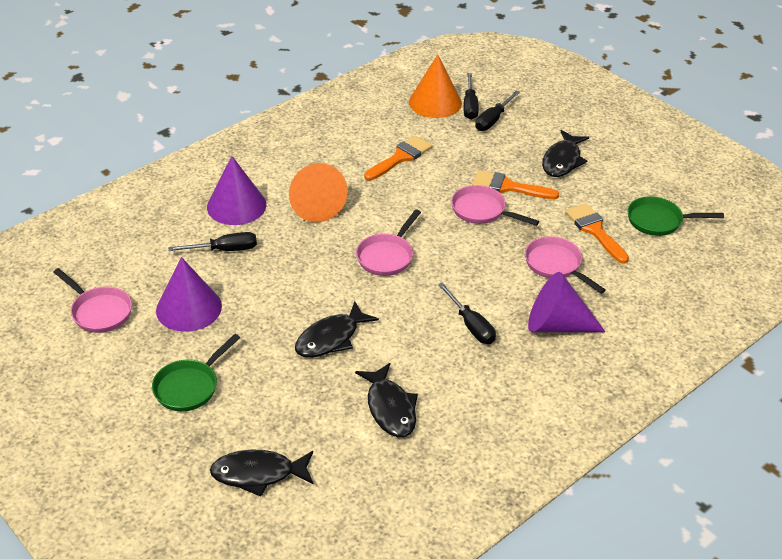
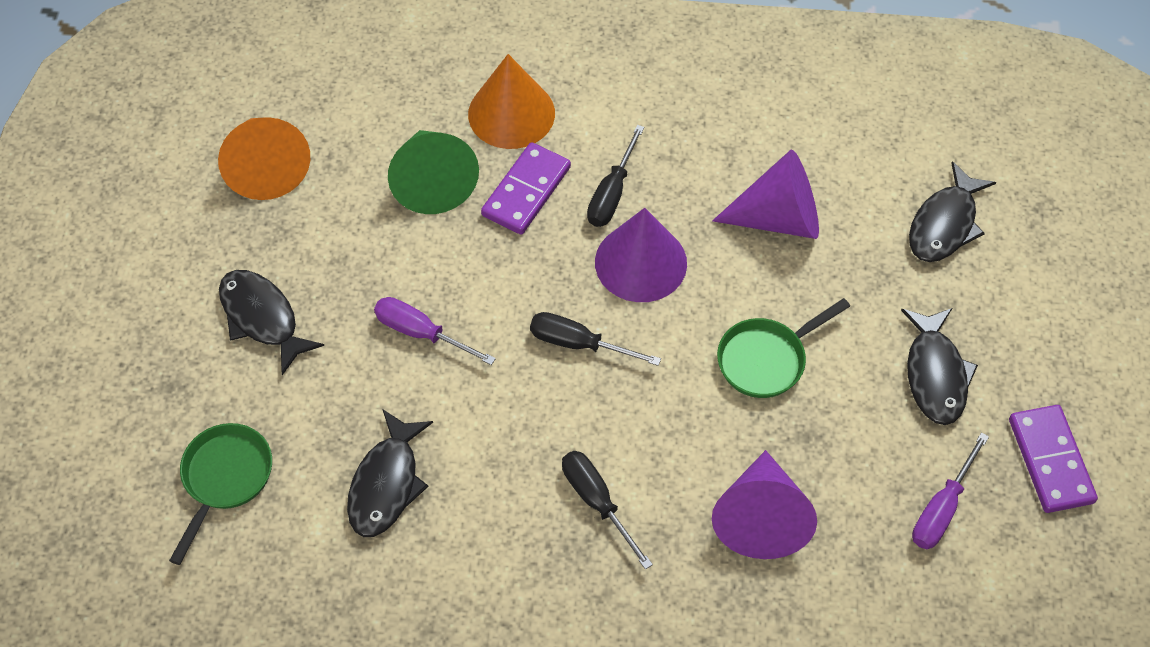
black screwdriver: 4 -> 3
green cone: 0 -> 1
orange brush: 3 -> 0
pink pan: 4 -> 0
purple domino: 0 -> 2
purple screwdriver: 0 -> 2

